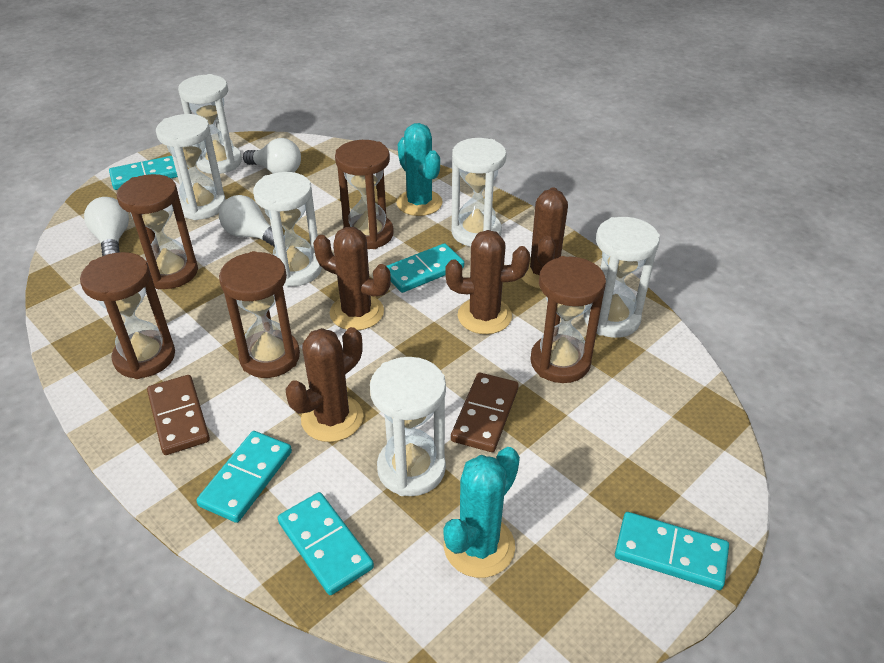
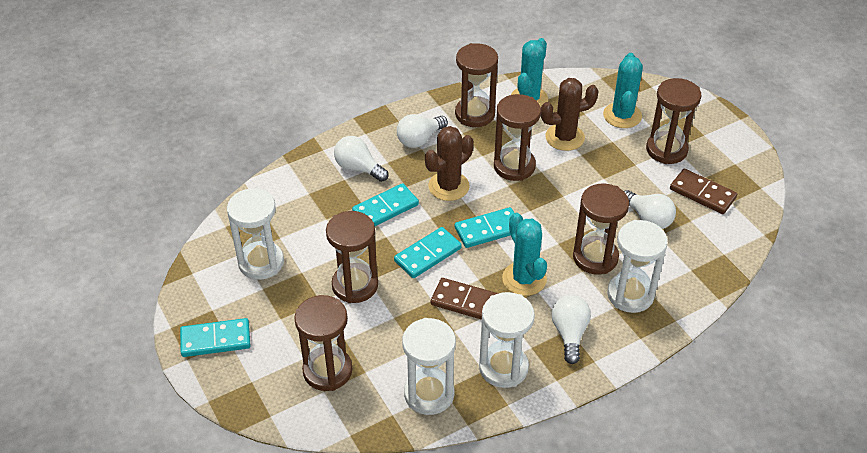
brown cactus: 4 -> 2
brown hourglass: 5 -> 6
turquoise cactus: 2 -> 3
turquoise domino: 5 -> 4
white hourglass: 6 -> 4
white light bulb: 3 -> 4

